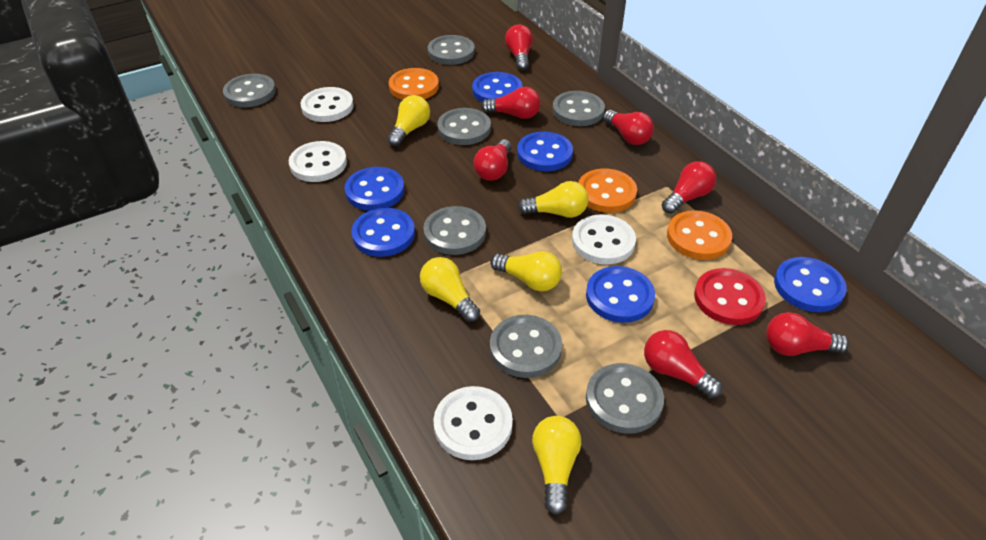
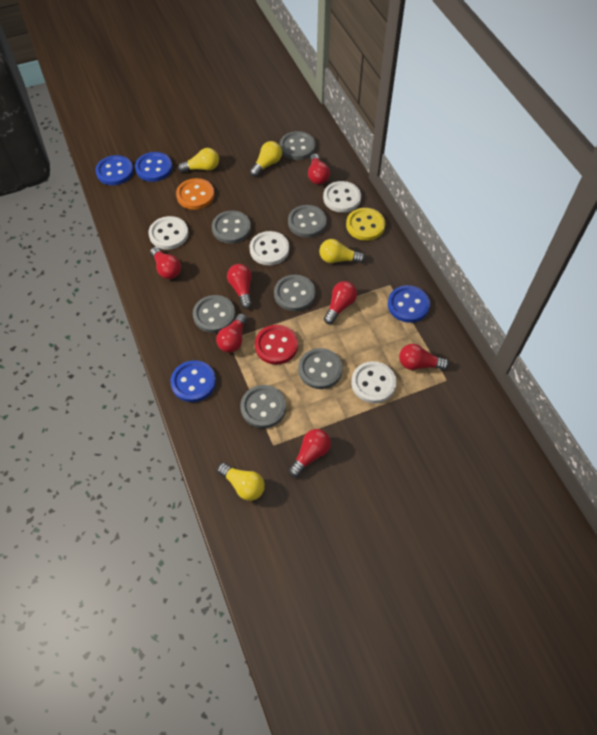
blue button: 6 -> 4
orange button: 3 -> 1
yellow button: 0 -> 1
yellow light bulb: 5 -> 4

